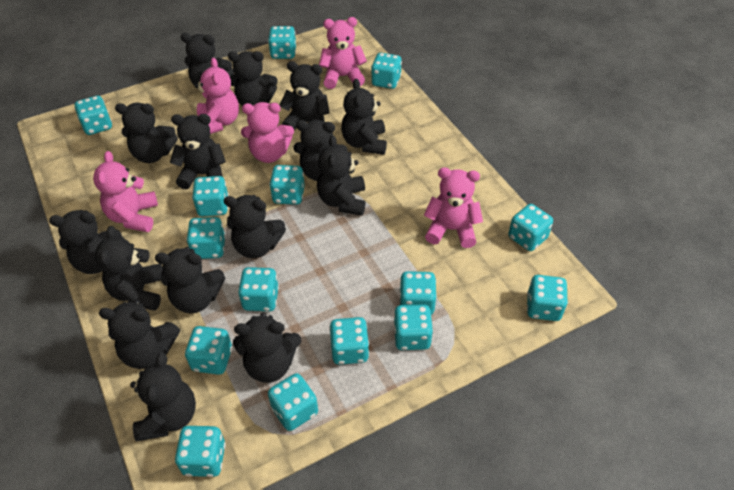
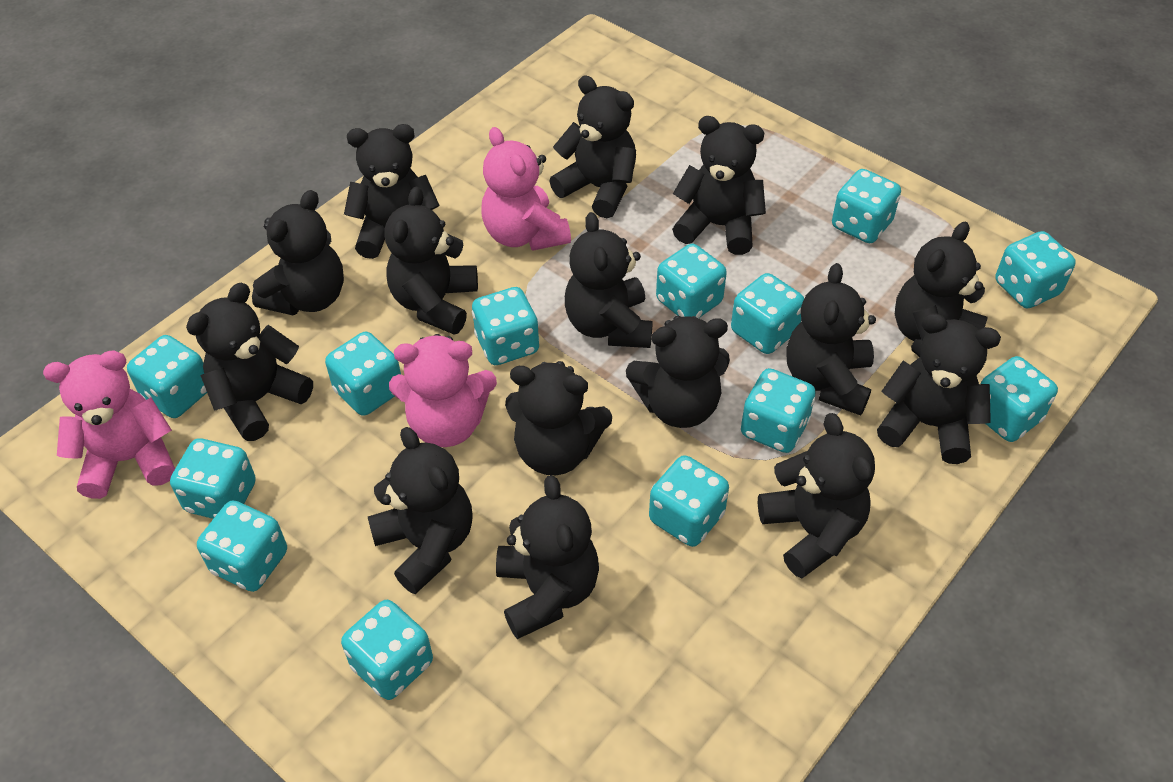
pink teddy bear: 5 -> 3
turquoise dice: 15 -> 13

